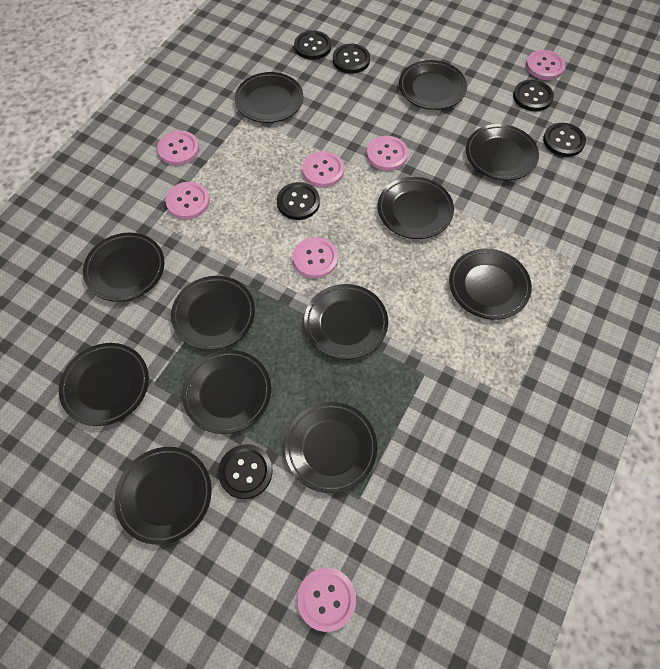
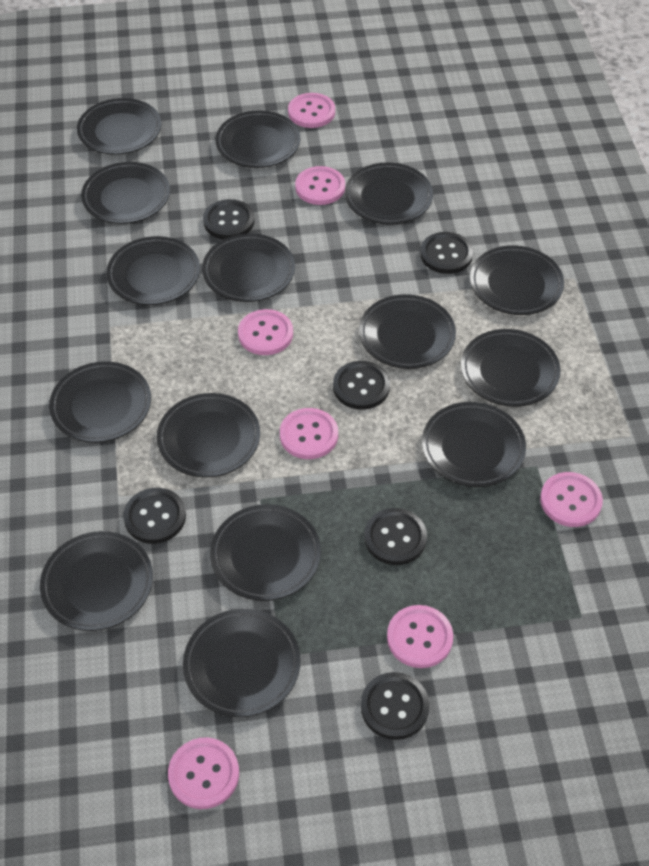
black plate: 12 -> 15

